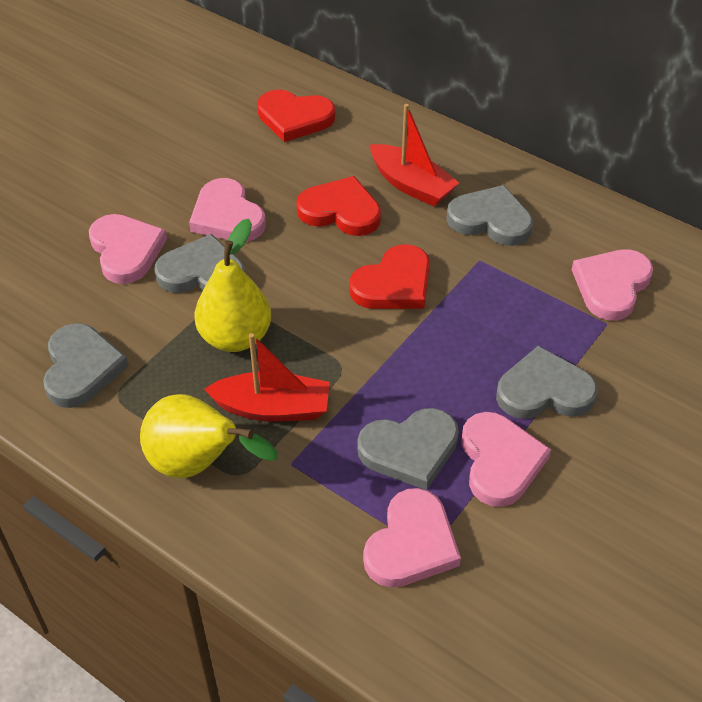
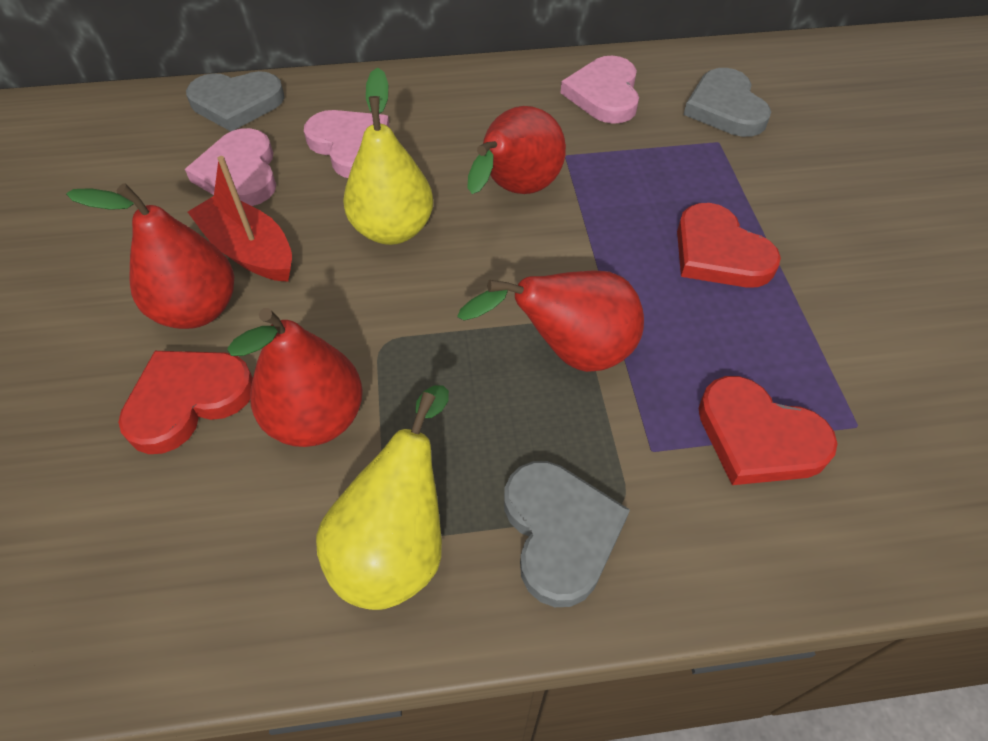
grey heart: 5 -> 3
pink heart: 5 -> 3
red boat: 2 -> 1
red pear: 0 -> 4

